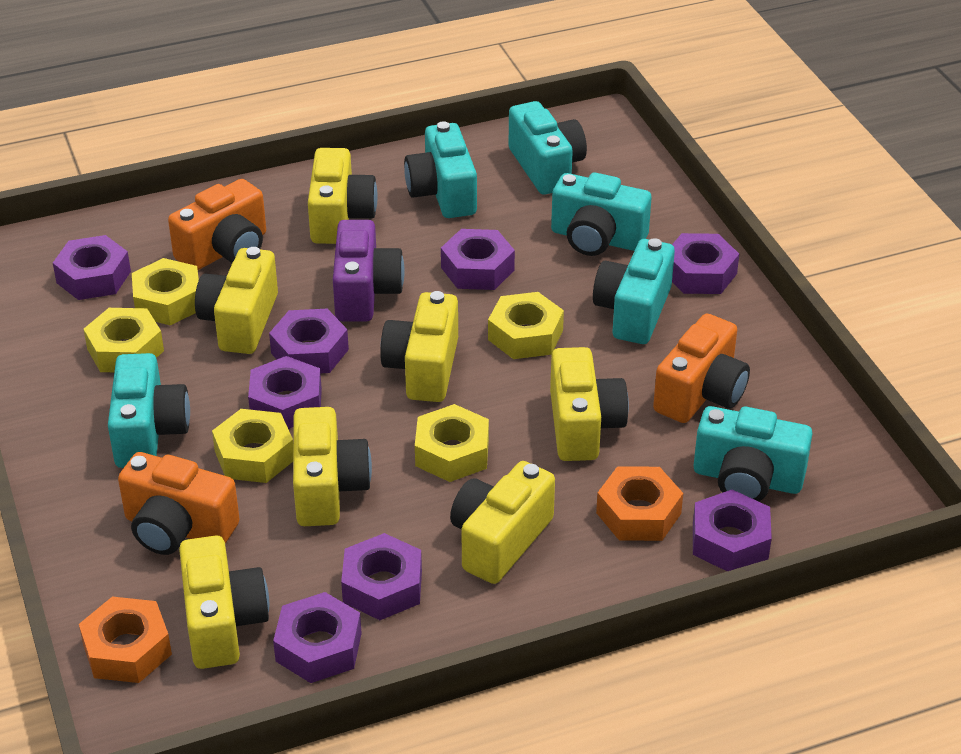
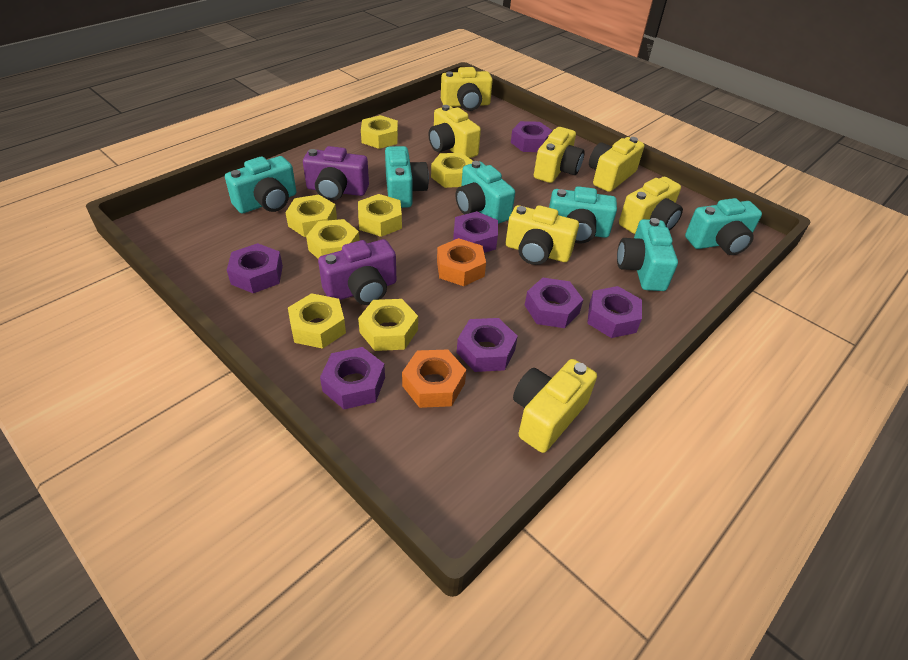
orange camera: 3 -> 0
purple camera: 1 -> 2
purple nut: 8 -> 7
yellow nut: 5 -> 7

